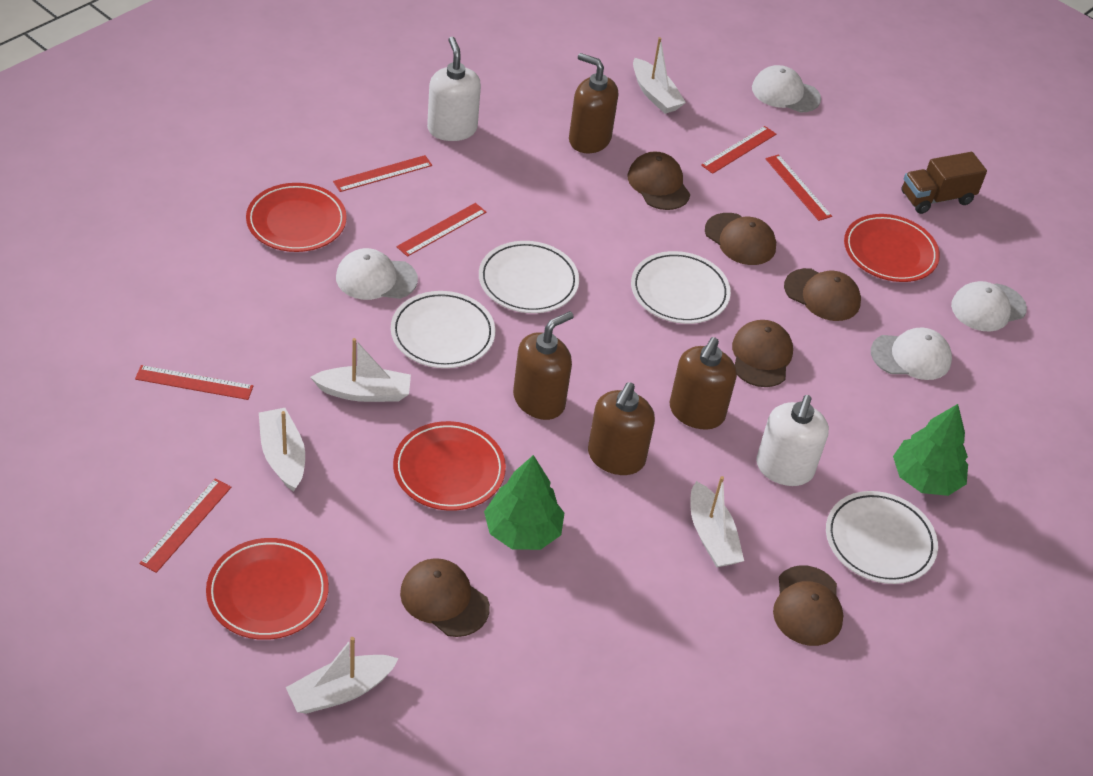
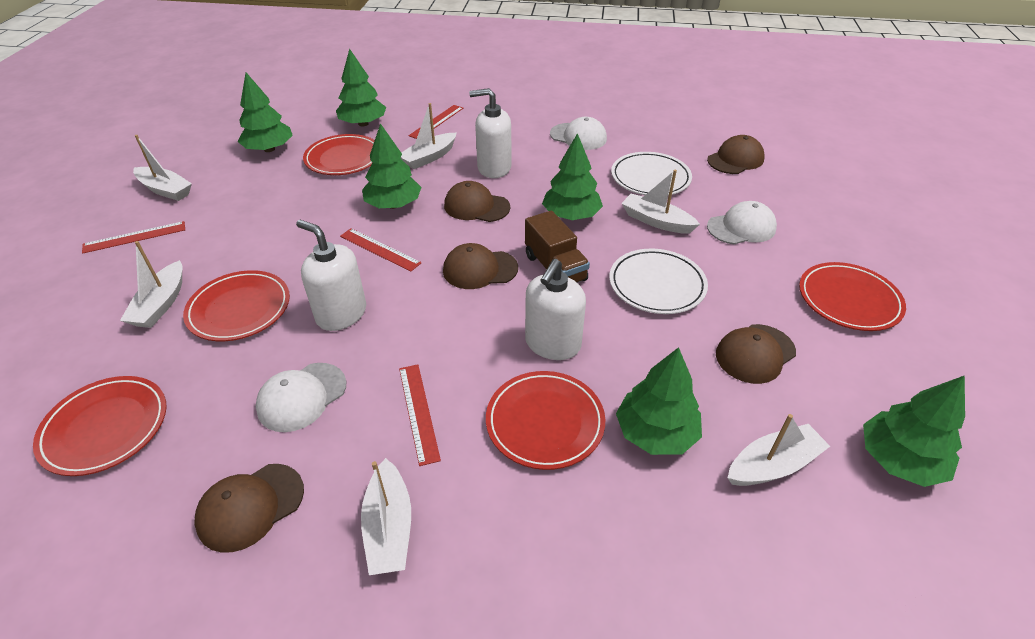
brown cap: 6 -> 5
brown soap dispenser: 4 -> 0
green tree: 2 -> 6
red plate: 4 -> 5
red ruler: 6 -> 4
white boat: 5 -> 6
white cap: 4 -> 3
white plate: 4 -> 2
white soap dispenser: 2 -> 3

